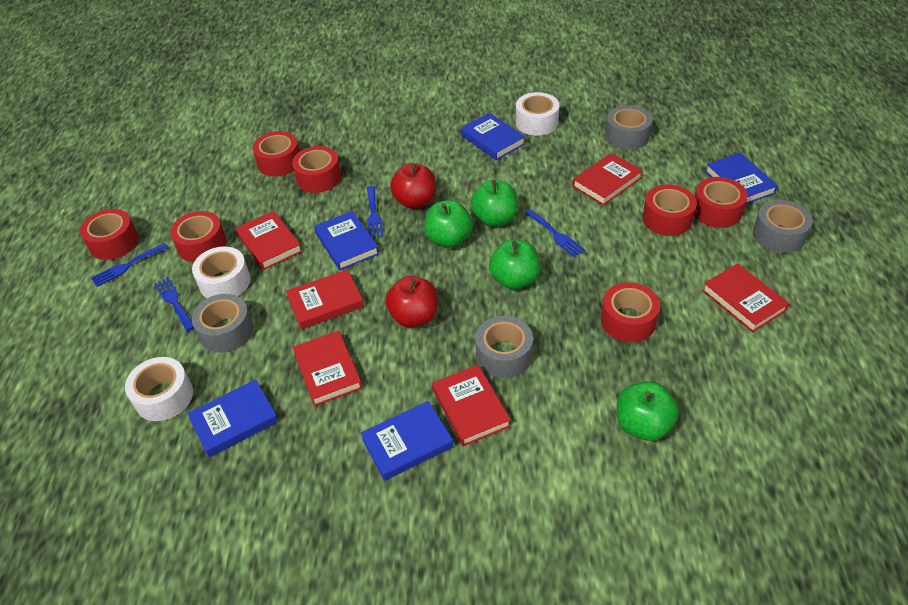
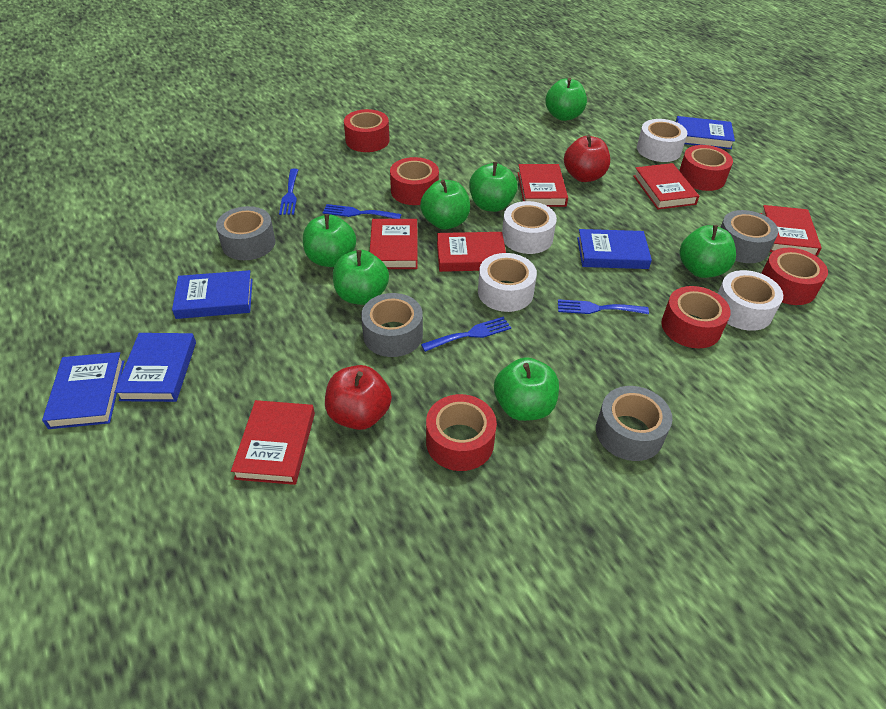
green apple: 4 -> 7
red tape: 7 -> 6
white tape: 3 -> 4

